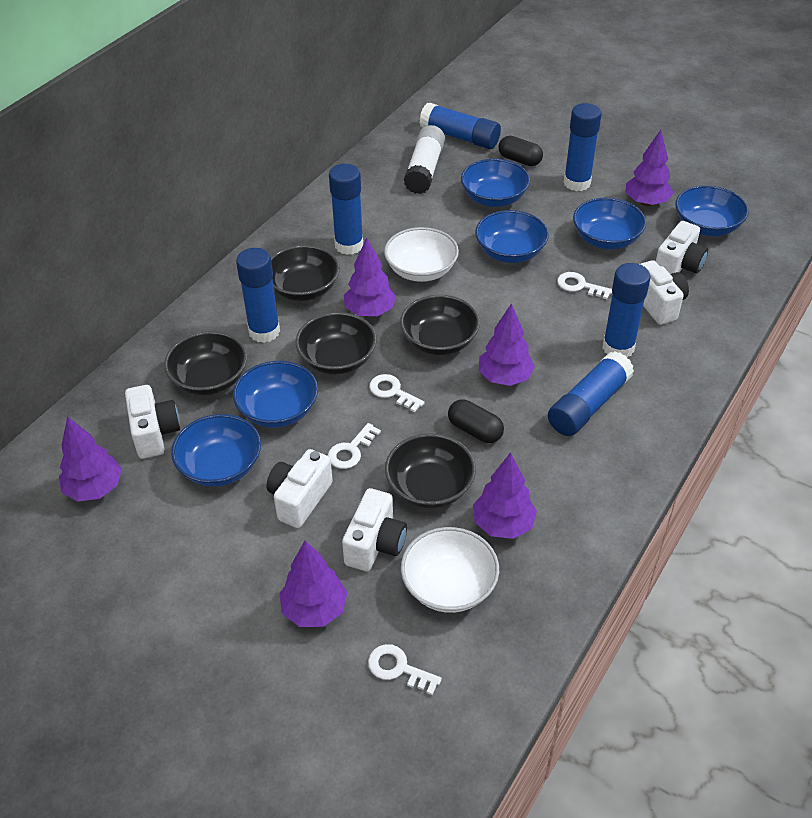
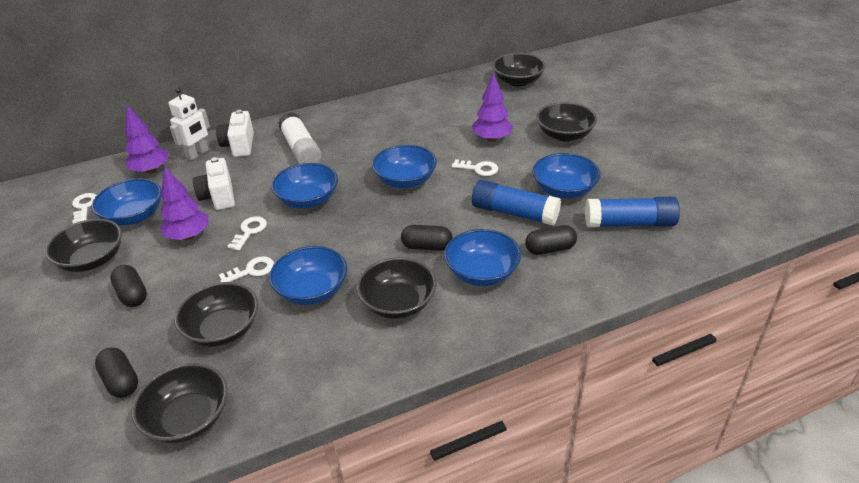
black bowl: 5 -> 6
black capsule: 2 -> 4
blue glue stick: 6 -> 2
purple tree: 6 -> 3
white bowl: 2 -> 0
white camera: 5 -> 2
white robot: 0 -> 1

